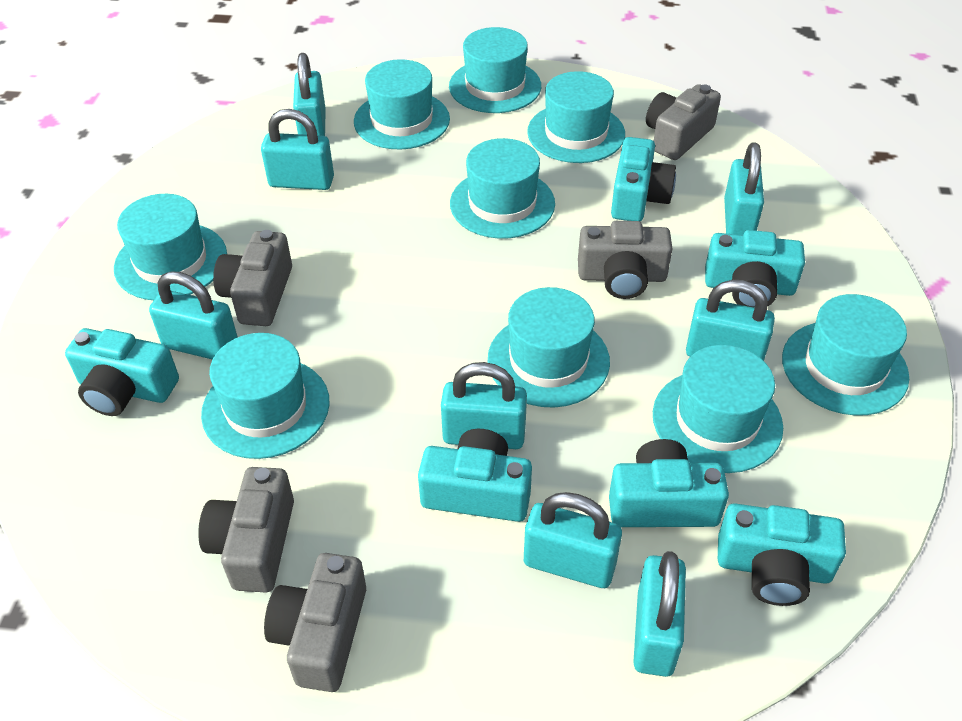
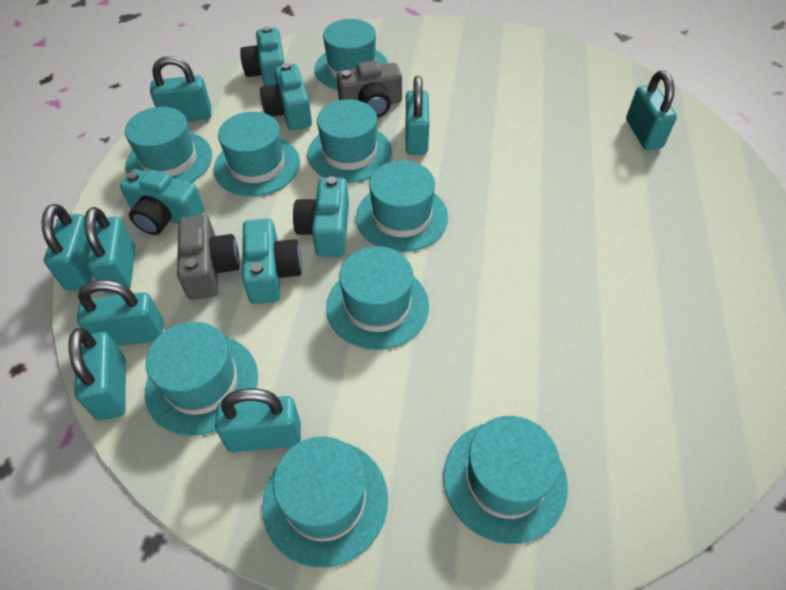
grey camera: 5 -> 2
turquoise camera: 6 -> 5

